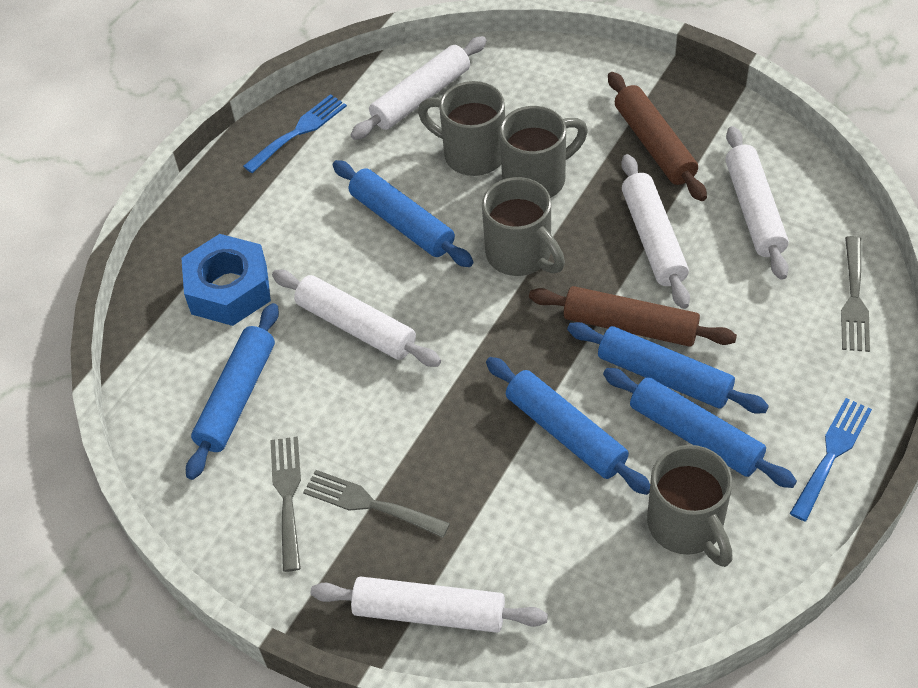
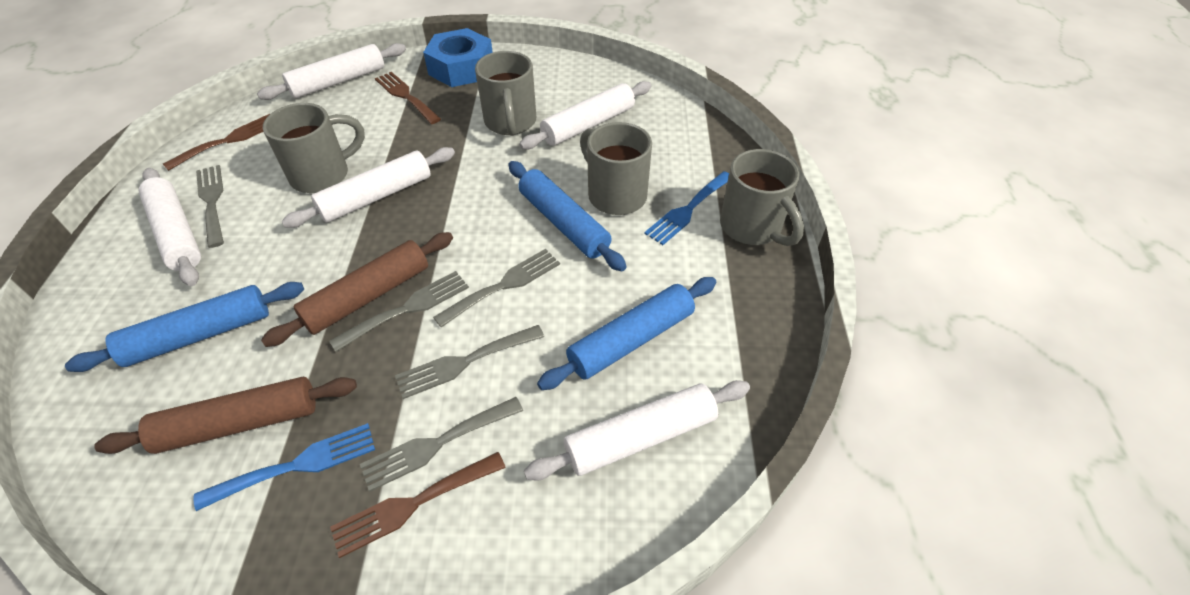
blue rolling pin: 5 -> 3
brown fork: 0 -> 3
grey fork: 3 -> 5

